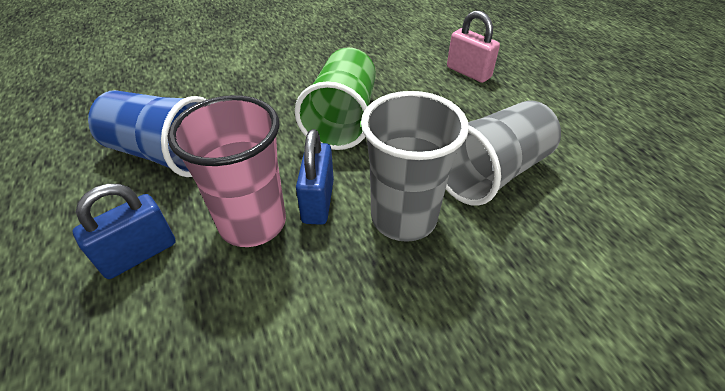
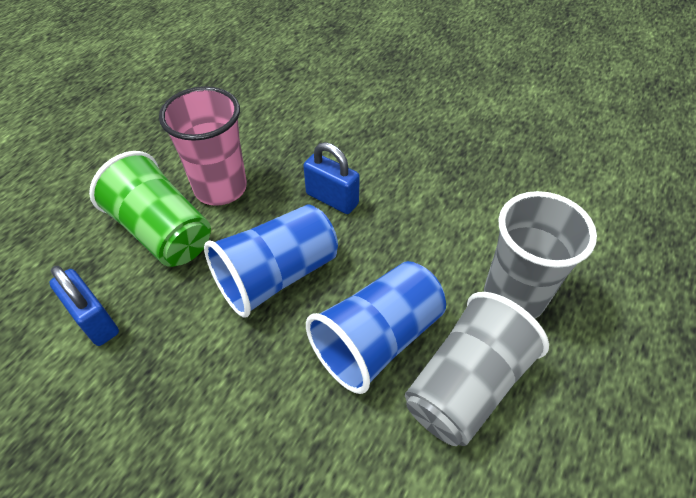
blue cup: 1 -> 2
pink padlock: 1 -> 0

